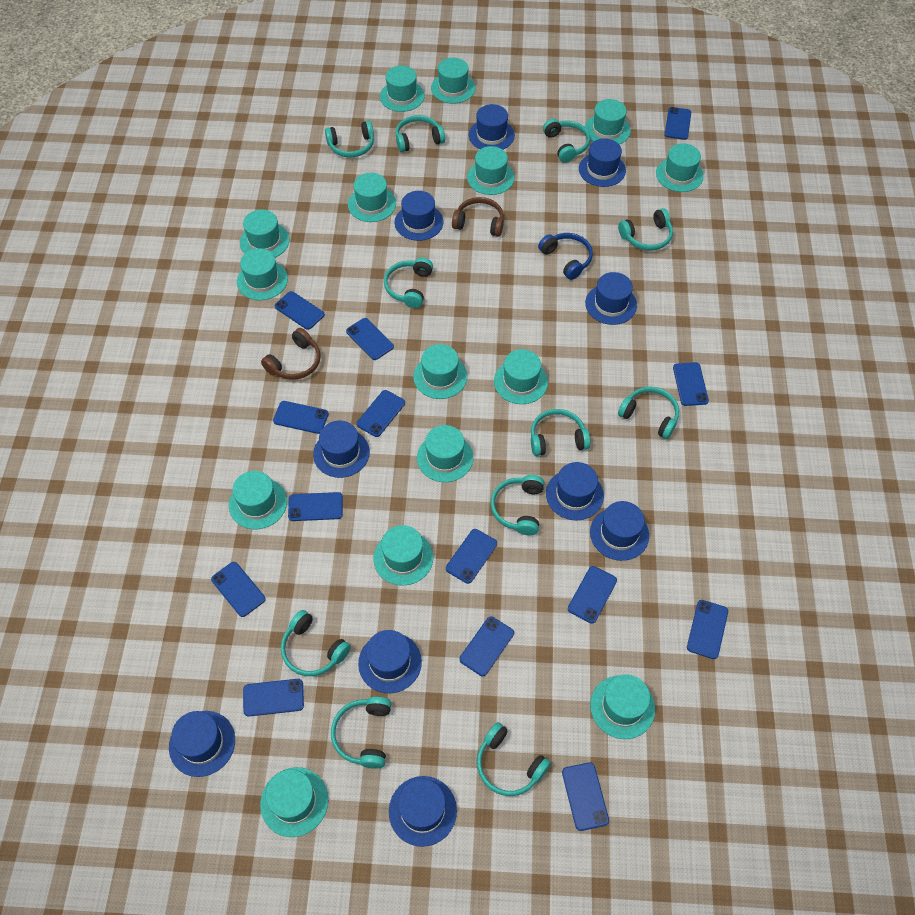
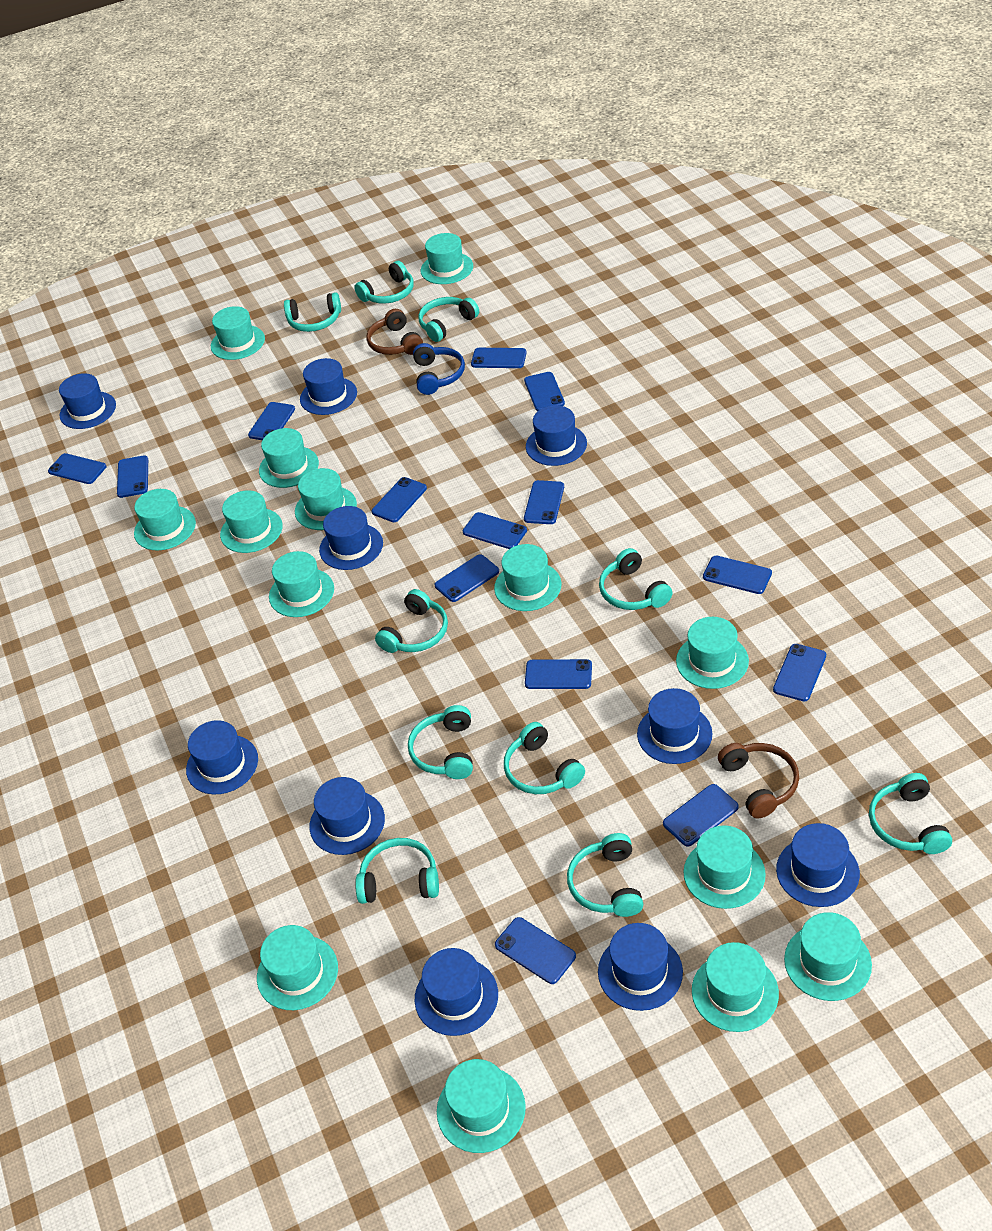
turquoise hat: 15 -> 14
turquoise headphones: 11 -> 10

